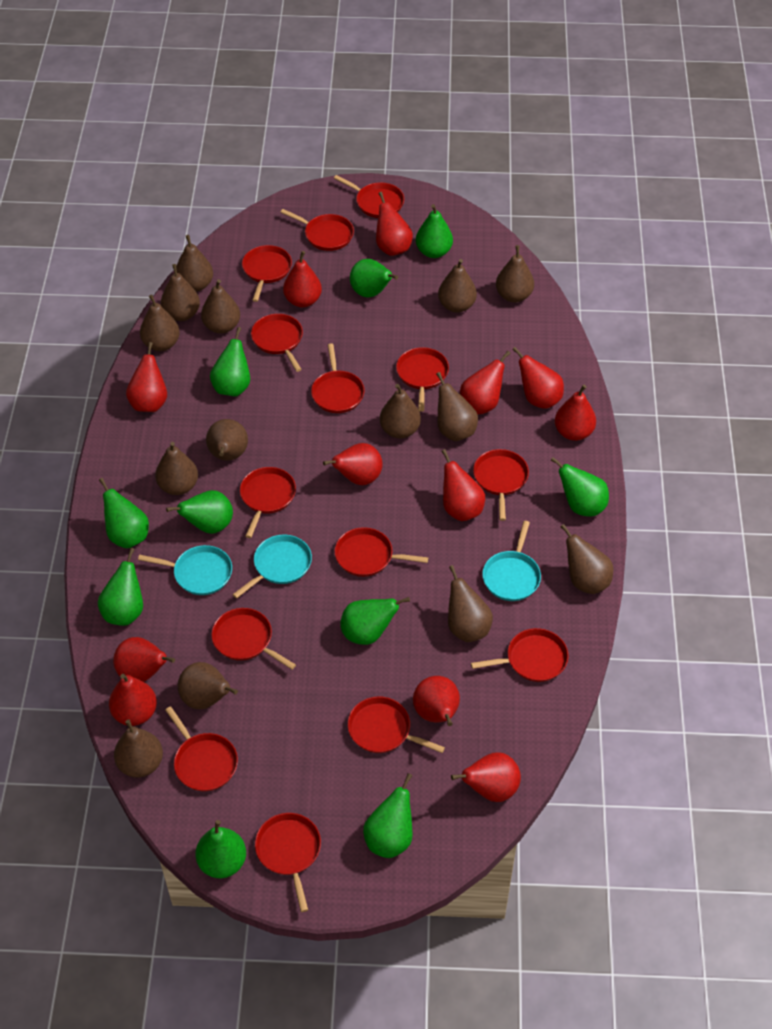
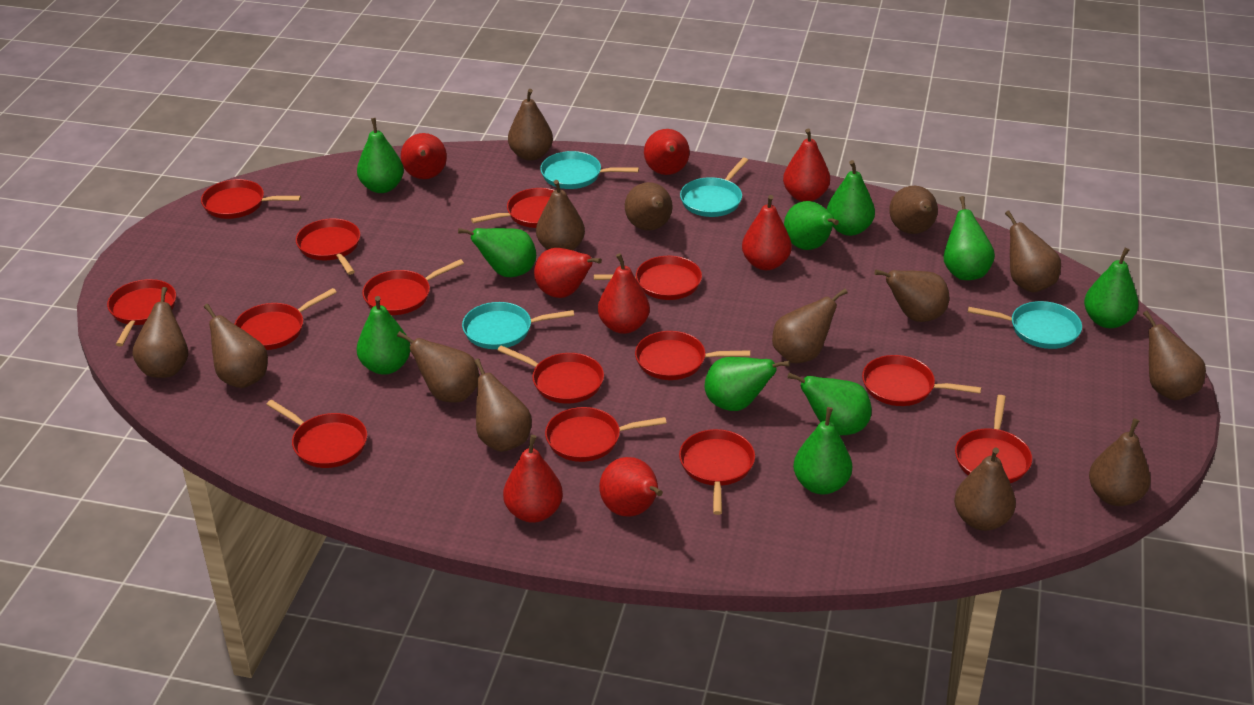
red pear: 12 -> 8
turquoise pan: 3 -> 4

